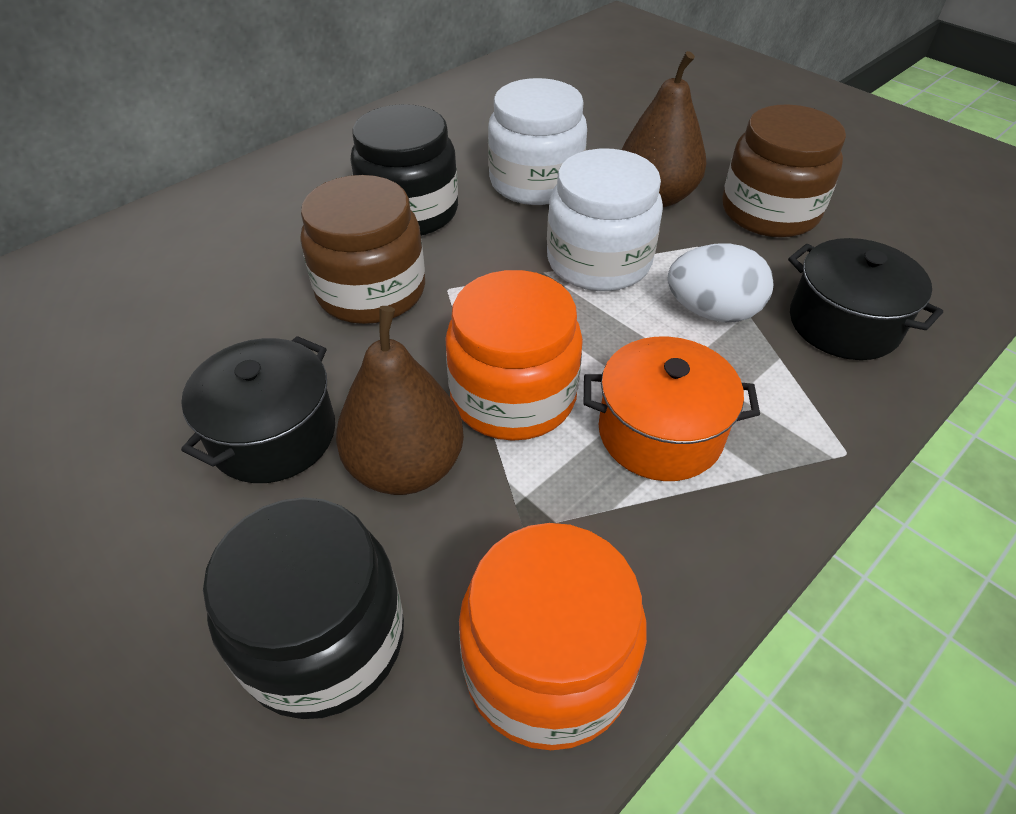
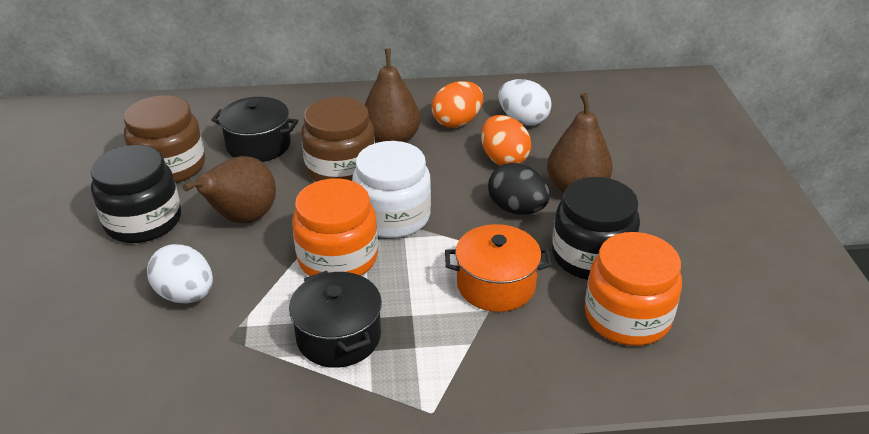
black egg: 0 -> 1
brown pear: 2 -> 3
orange egg: 0 -> 2
white egg: 1 -> 2
white jar: 2 -> 1

